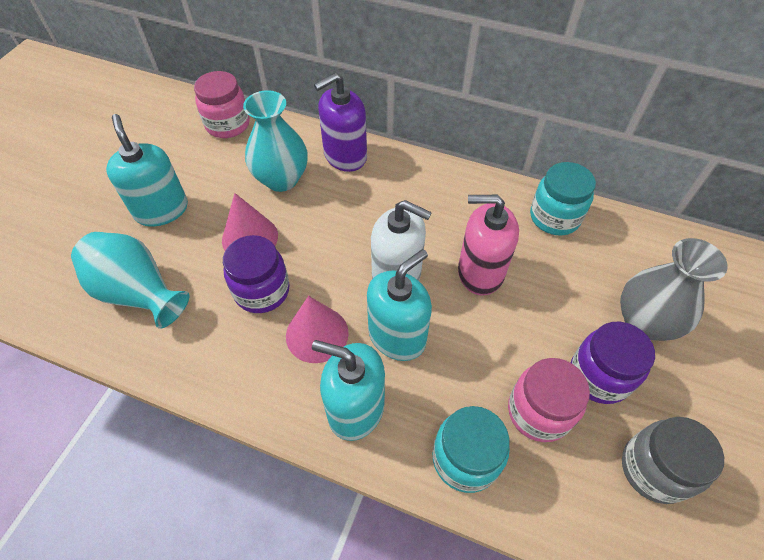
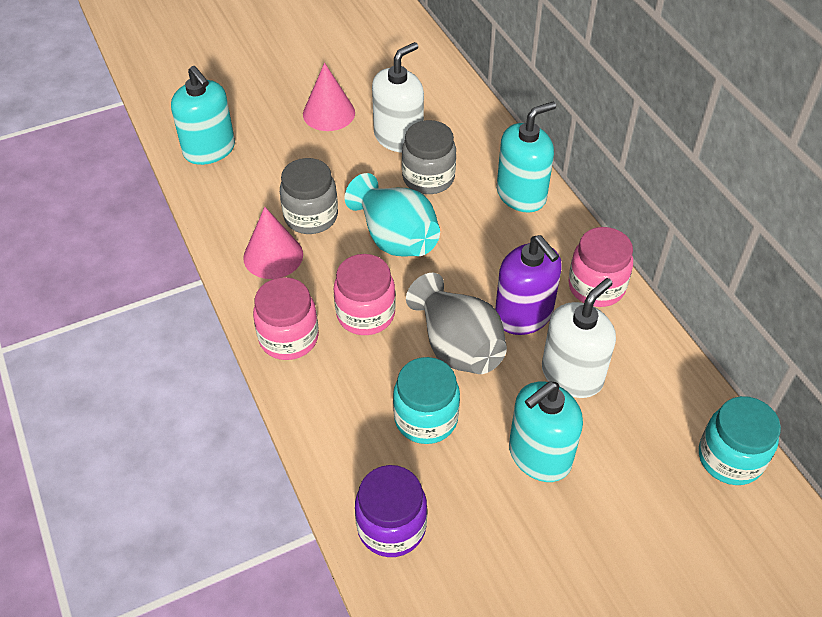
grey jar: 1 -> 2
pink jar: 2 -> 3
pink soap dispenser: 1 -> 0
purple jar: 2 -> 1
turquoise vase: 2 -> 1
white soap dispenser: 1 -> 2

